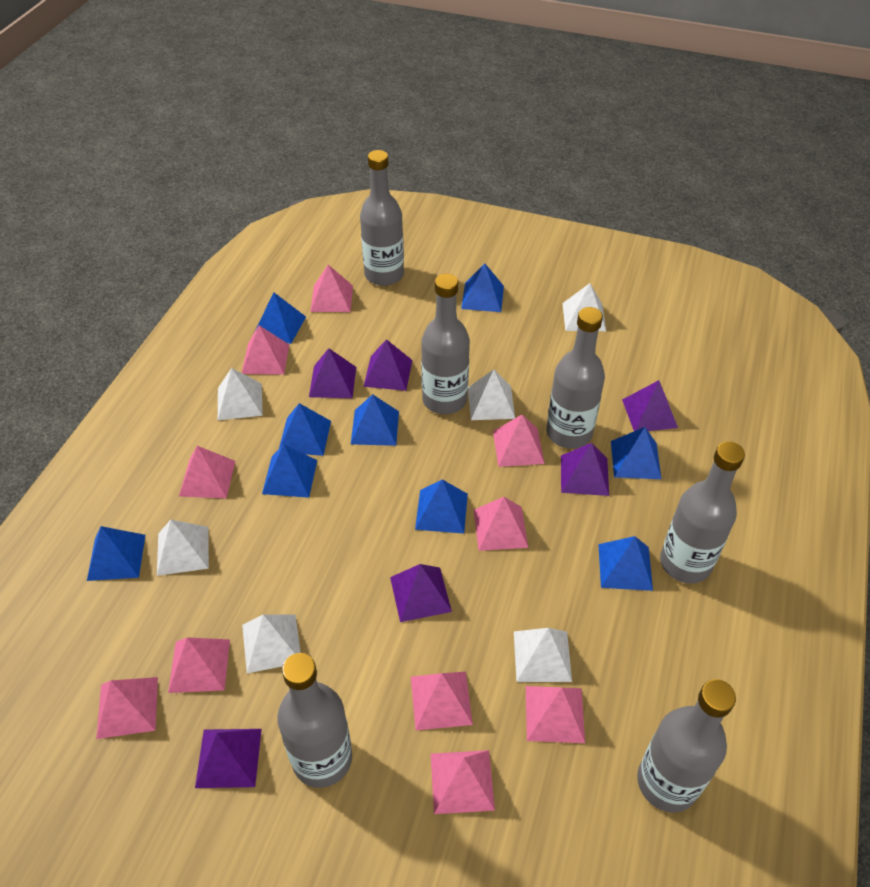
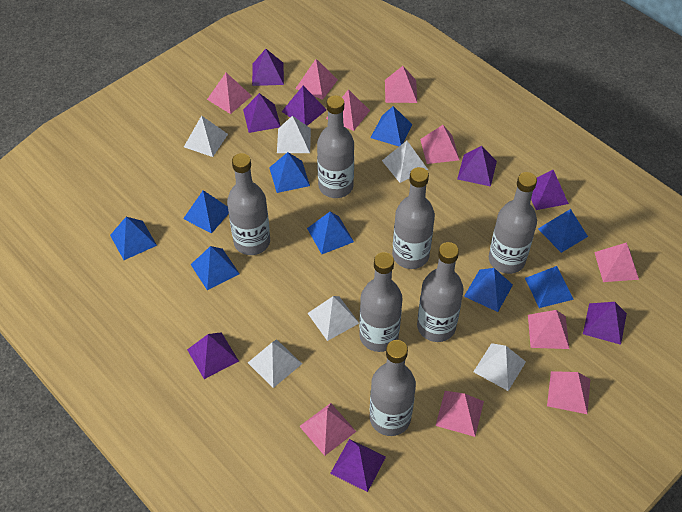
grey bottle: 6 -> 7
purple pyramid: 6 -> 8

